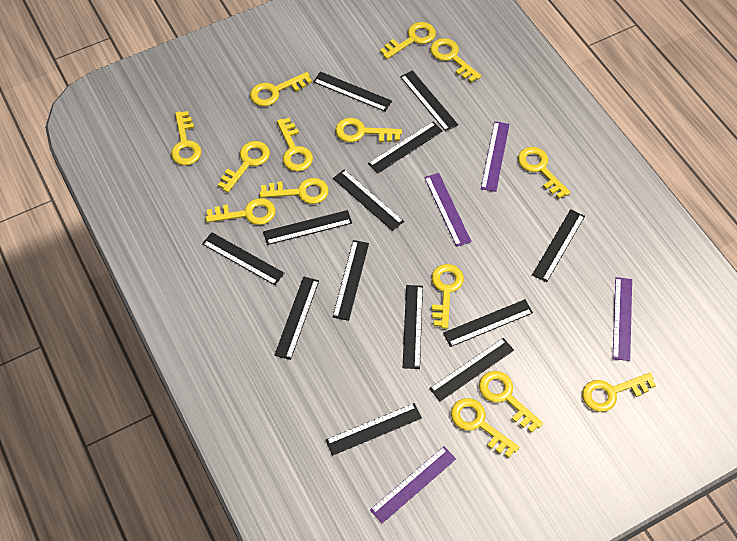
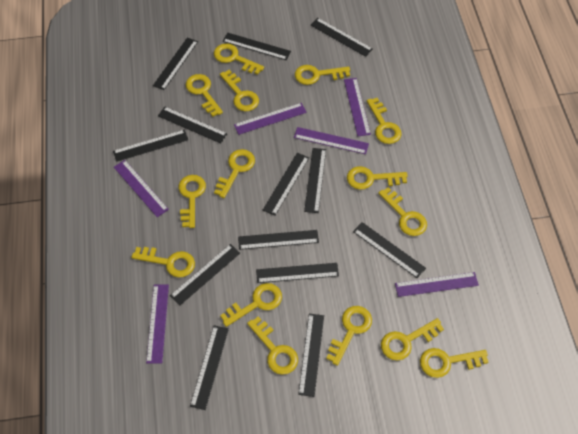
purple ruler: 4 -> 6
yellow key: 14 -> 15

